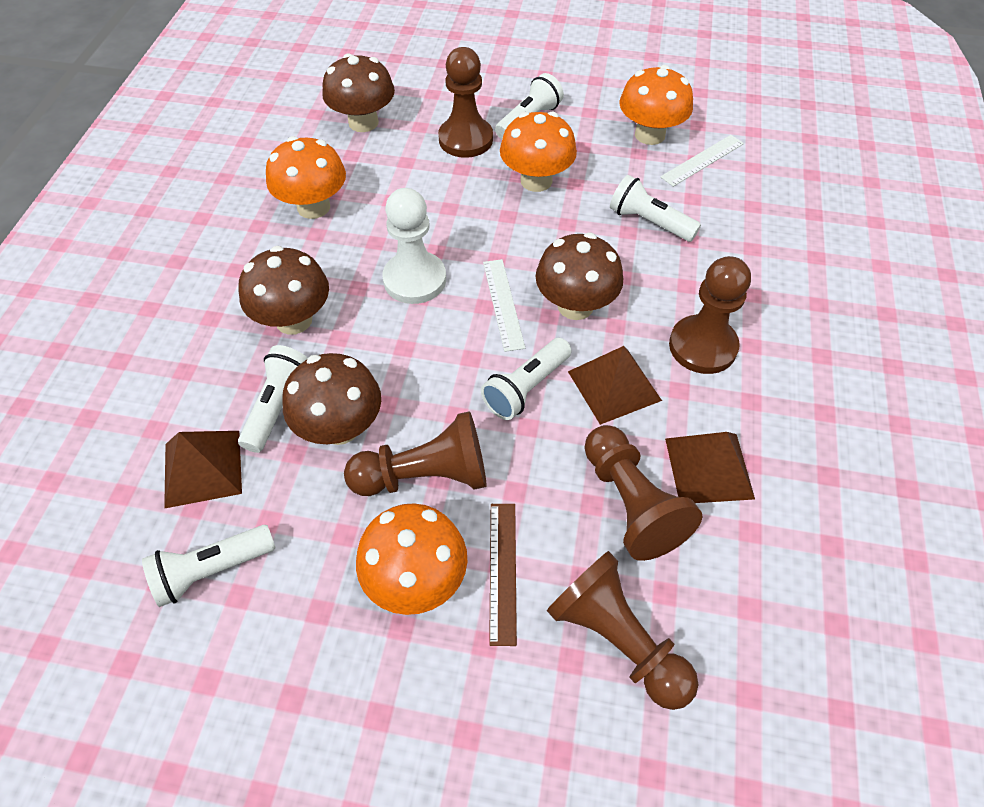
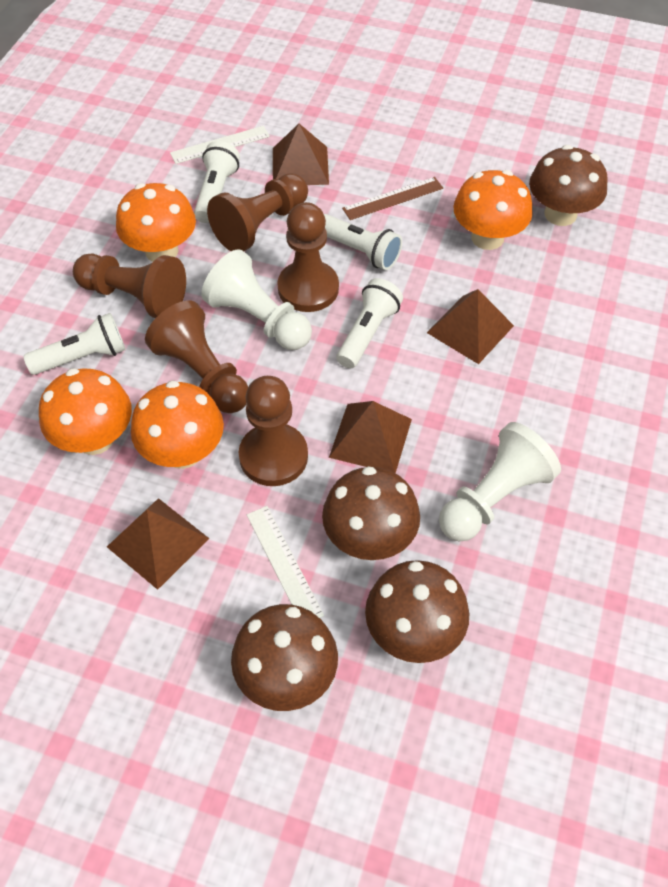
brown pyramid: 3 -> 4
white flashlight: 5 -> 4
white pawn: 1 -> 2

